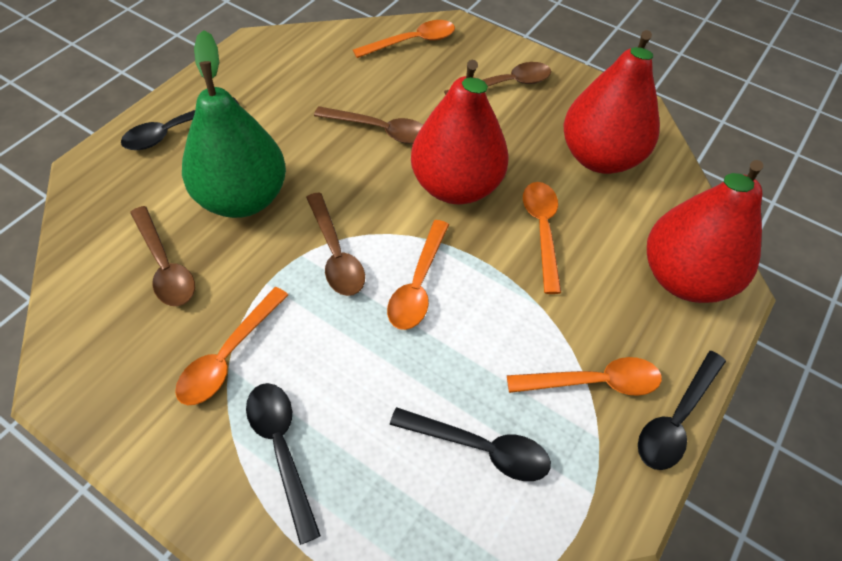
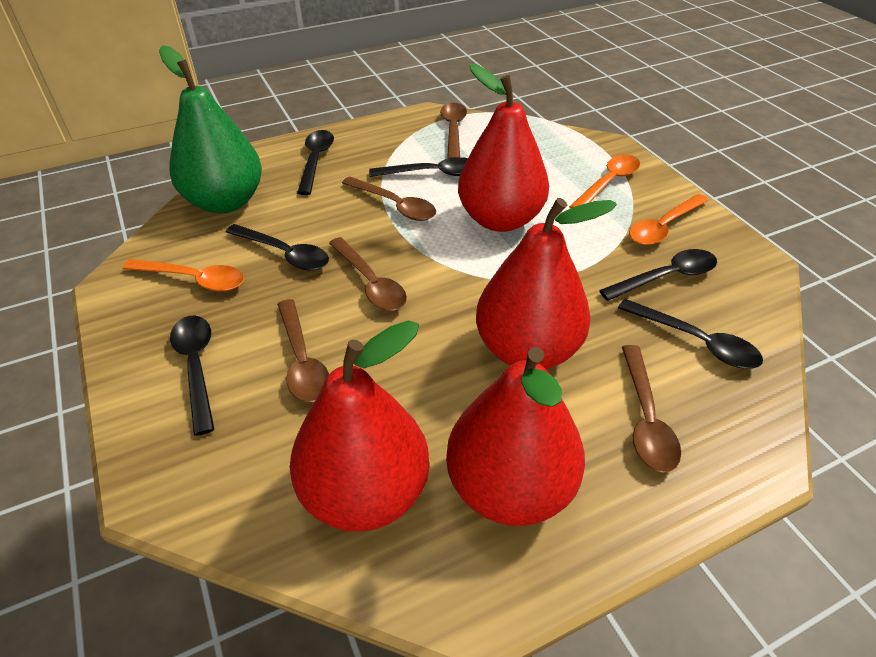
black spoon: 4 -> 6
brown spoon: 4 -> 5
orange spoon: 5 -> 3
red pear: 3 -> 4

